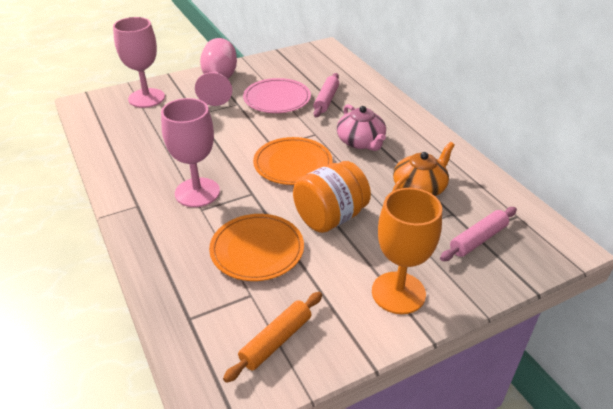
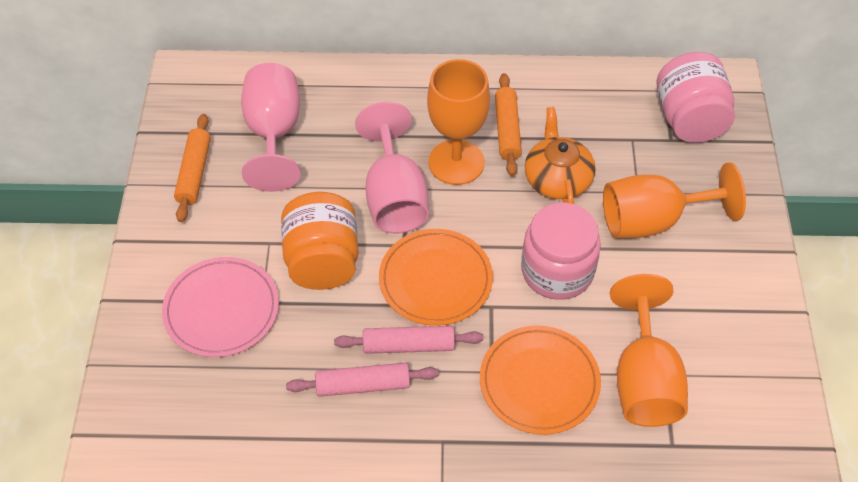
orange goblet: 1 -> 3
orange rolling pin: 1 -> 2
pink goblet: 3 -> 2
pink jar: 0 -> 2
pink teapot: 1 -> 0

